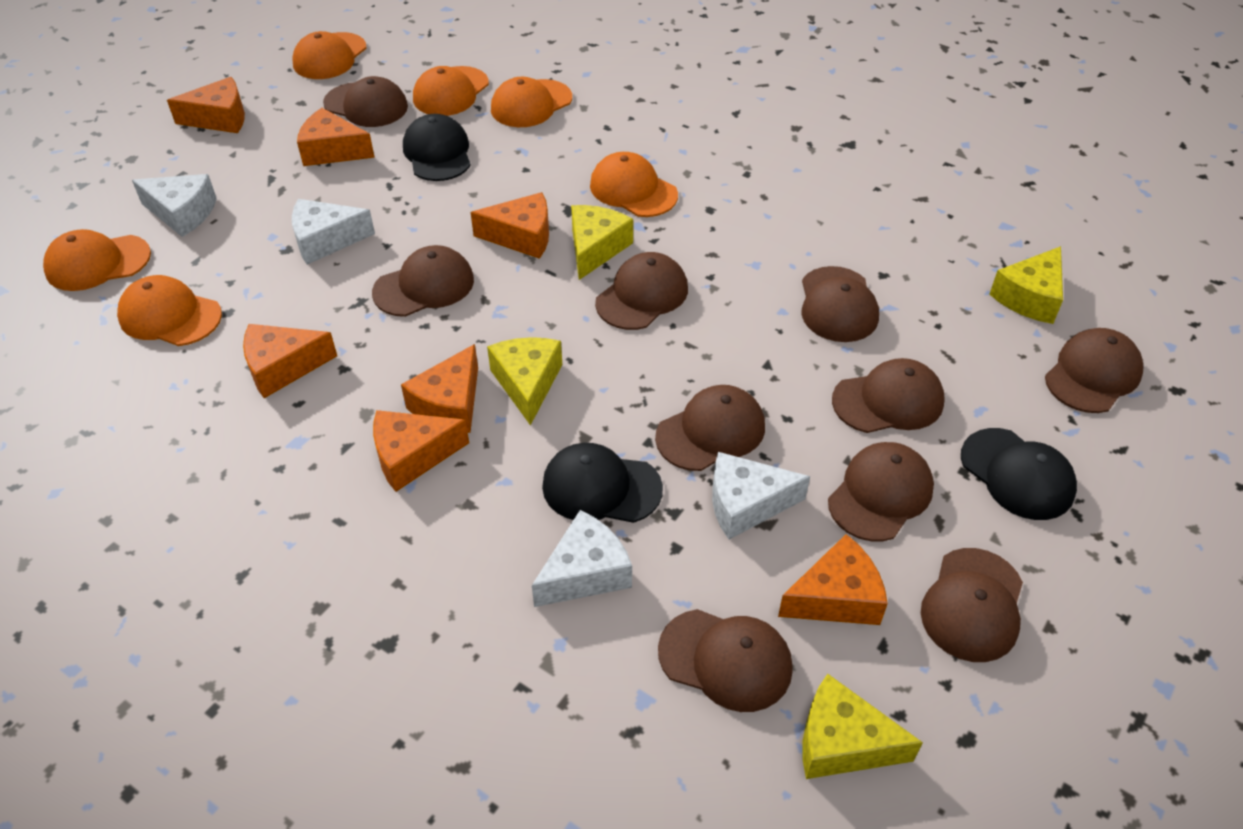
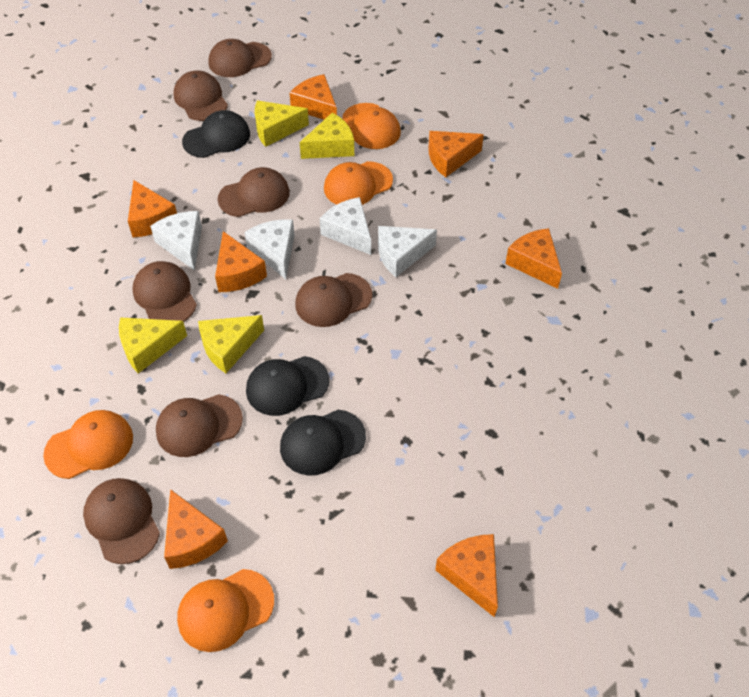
brown cap: 10 -> 7
orange cap: 6 -> 4

